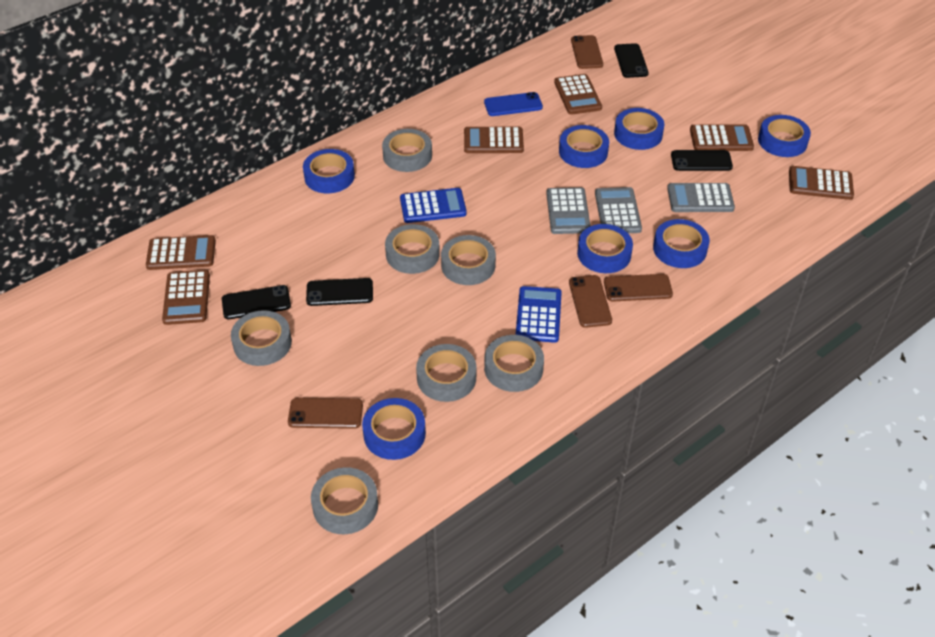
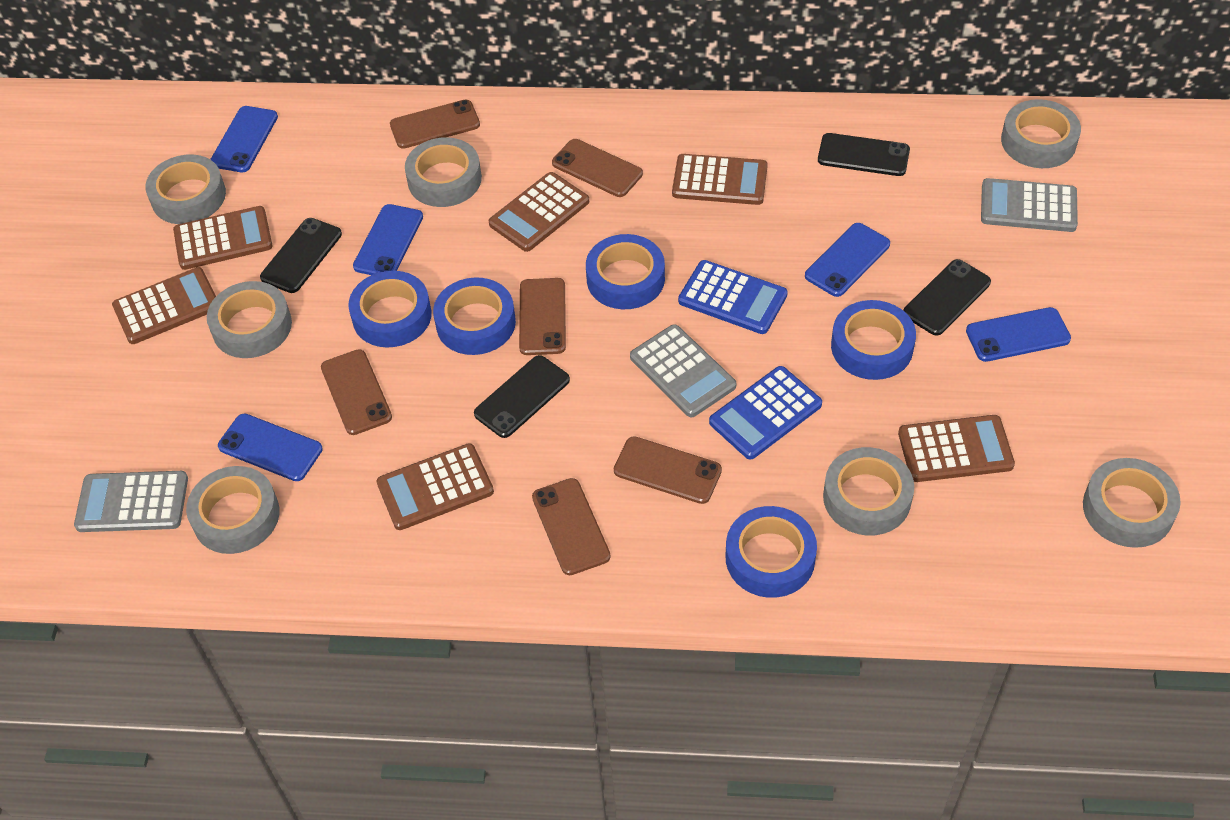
blue phone: 1 -> 5
blue tape: 7 -> 5
brown phone: 4 -> 6

